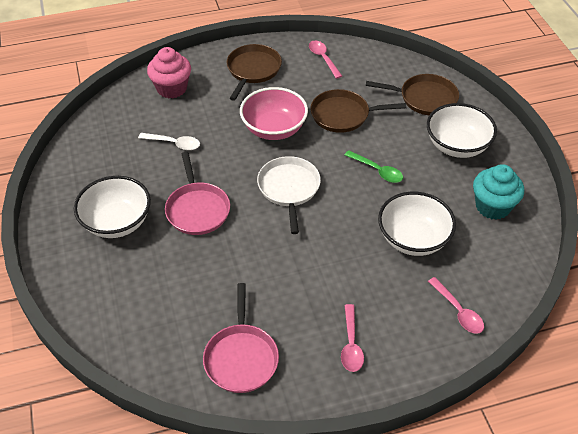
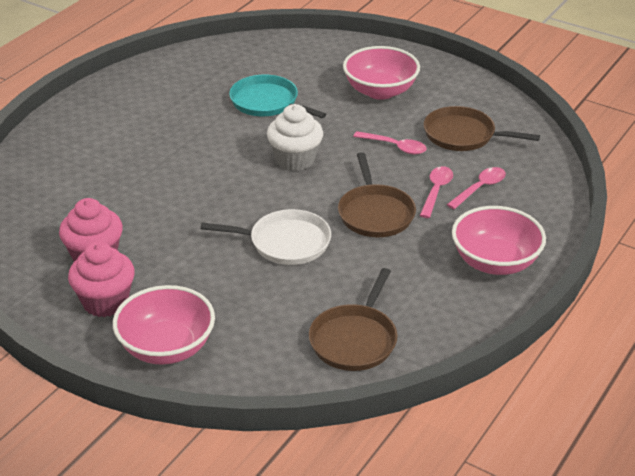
green spoon: 1 -> 0
pink bowl: 1 -> 3
pink cupcake: 1 -> 2
pink pan: 2 -> 0
turquoise cupcake: 1 -> 0
turquoise pan: 0 -> 1
white bowl: 3 -> 0
white cupcake: 0 -> 1
white spoon: 1 -> 0

